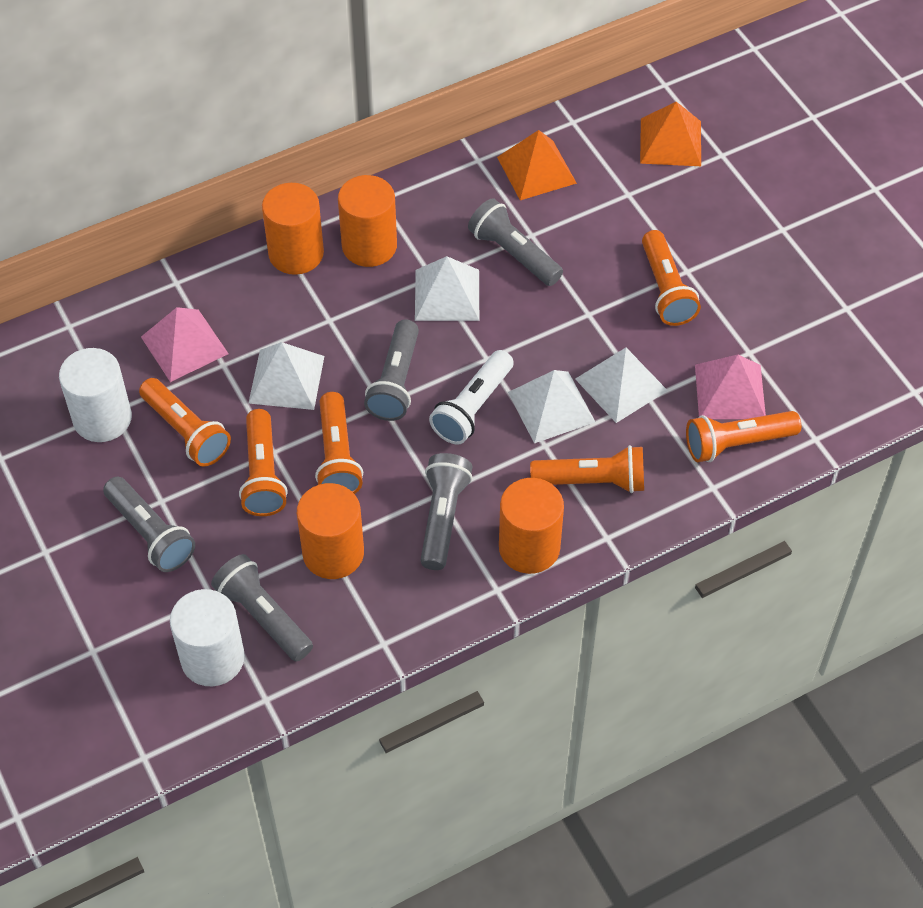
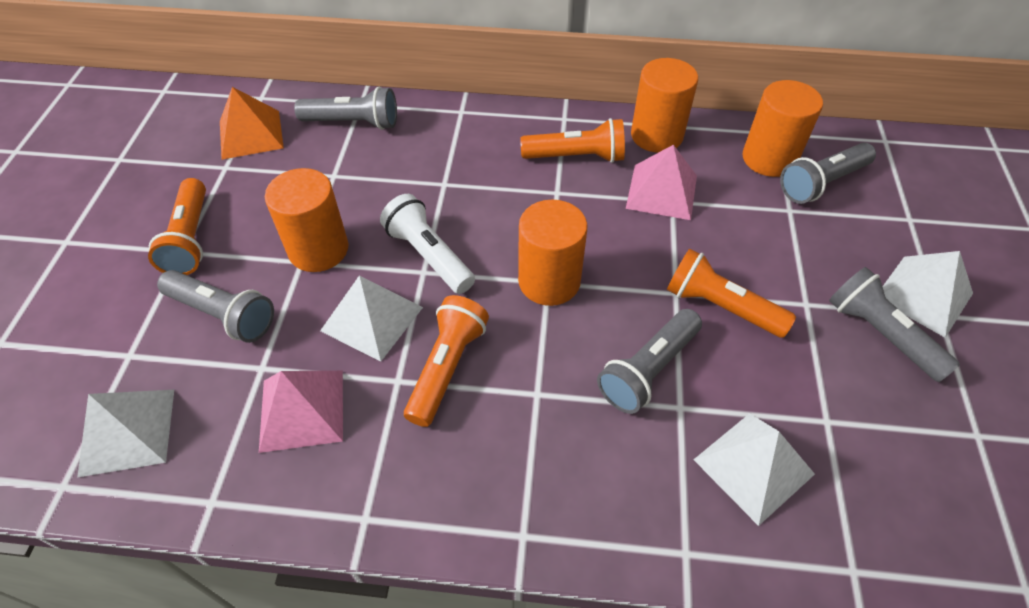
orange flashlight: 6 -> 4
orange pyramid: 2 -> 1
white cylinder: 2 -> 0

